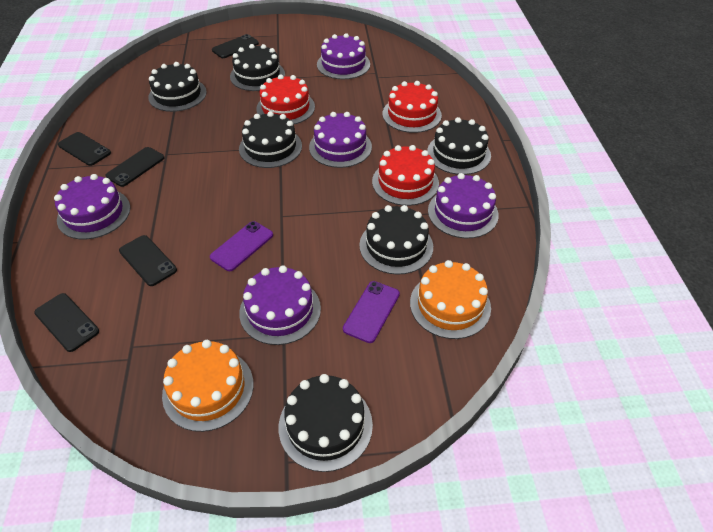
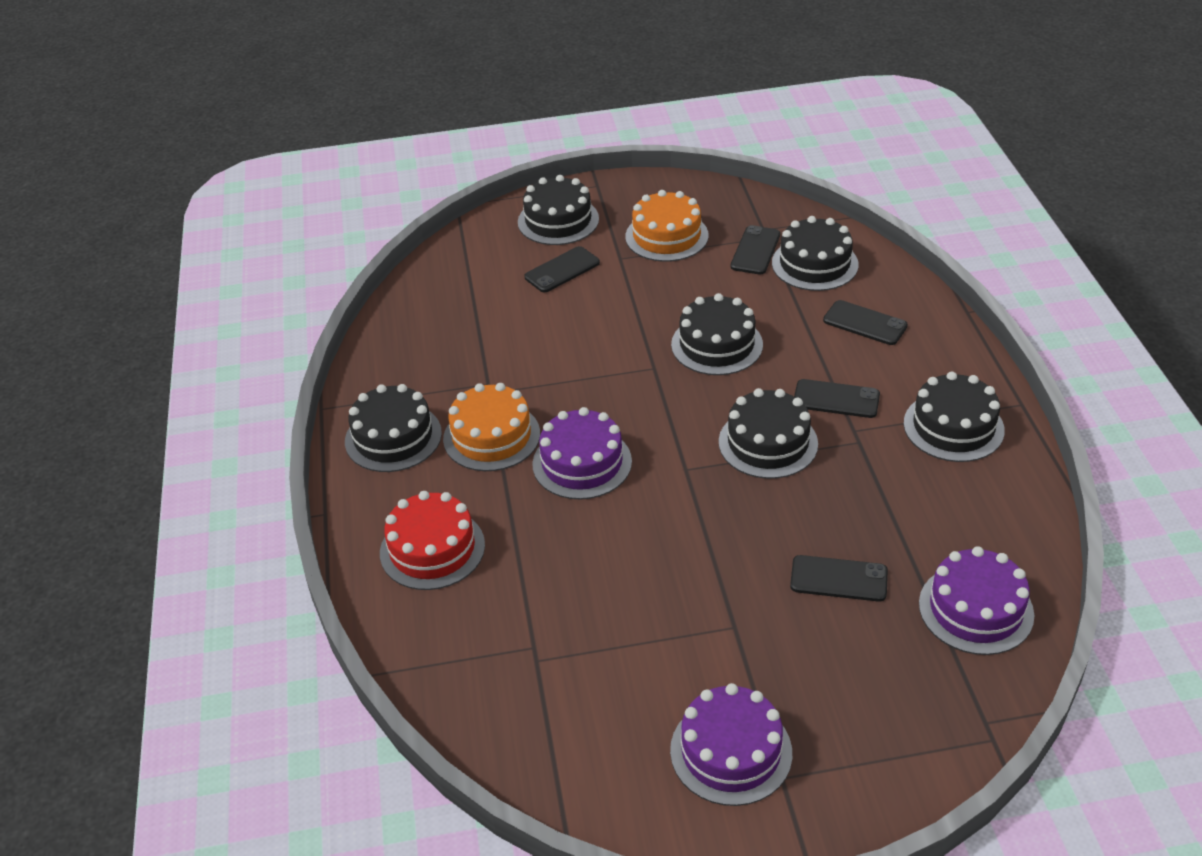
purple cake: 5 -> 3
purple phone: 2 -> 0
red cake: 3 -> 1

